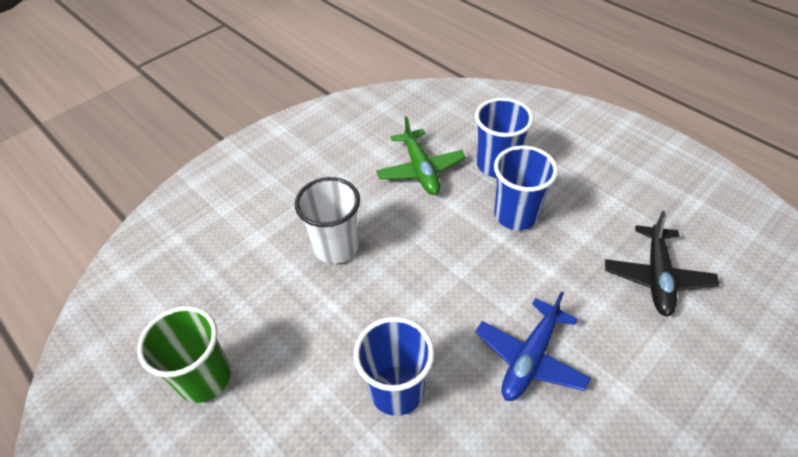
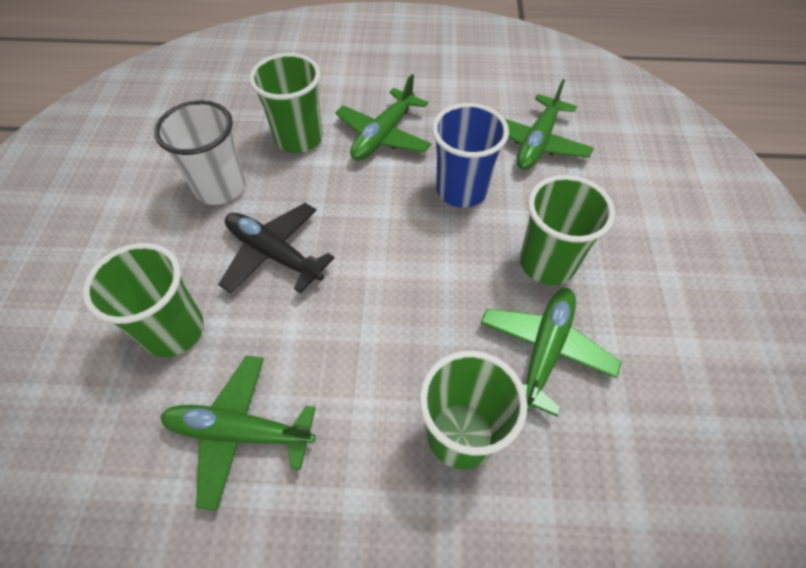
blue cup: 3 -> 1
blue plane: 1 -> 0
green cup: 1 -> 4
green plane: 1 -> 4

